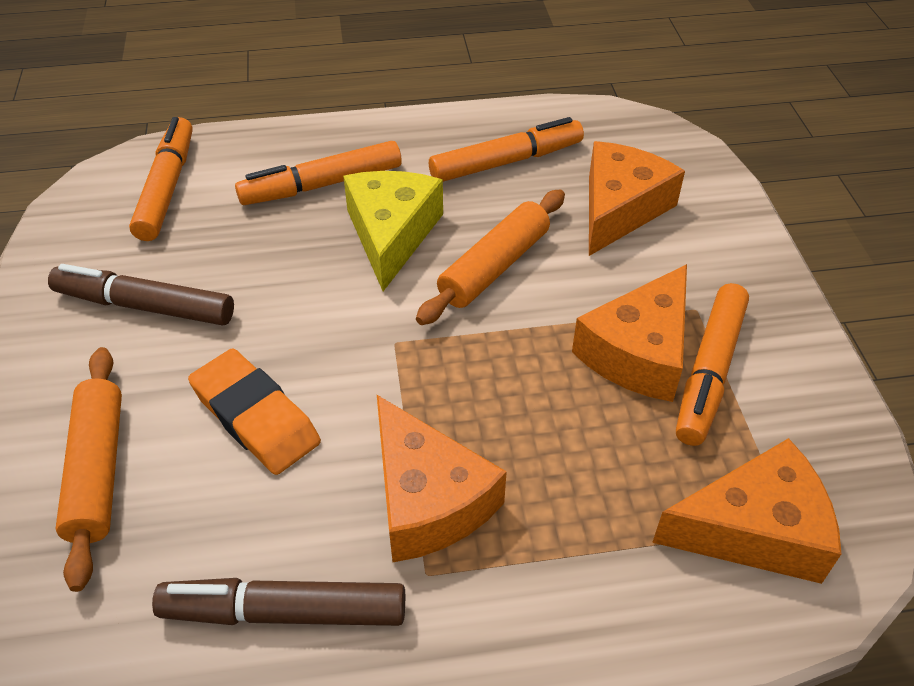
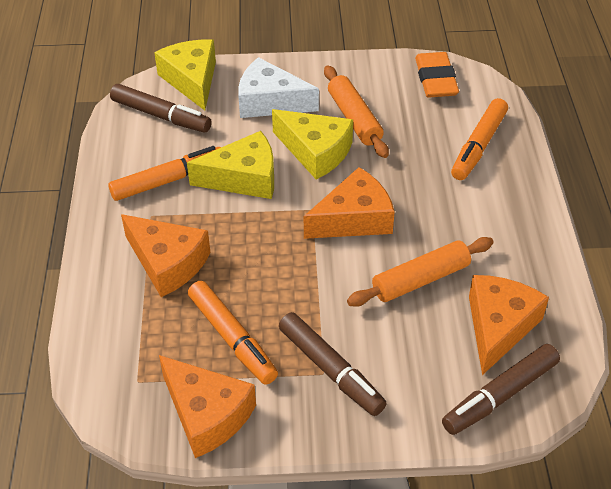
brown marker: 2 -> 3
orange marker: 4 -> 3
white cheese: 0 -> 1
yellow cheese: 1 -> 3

